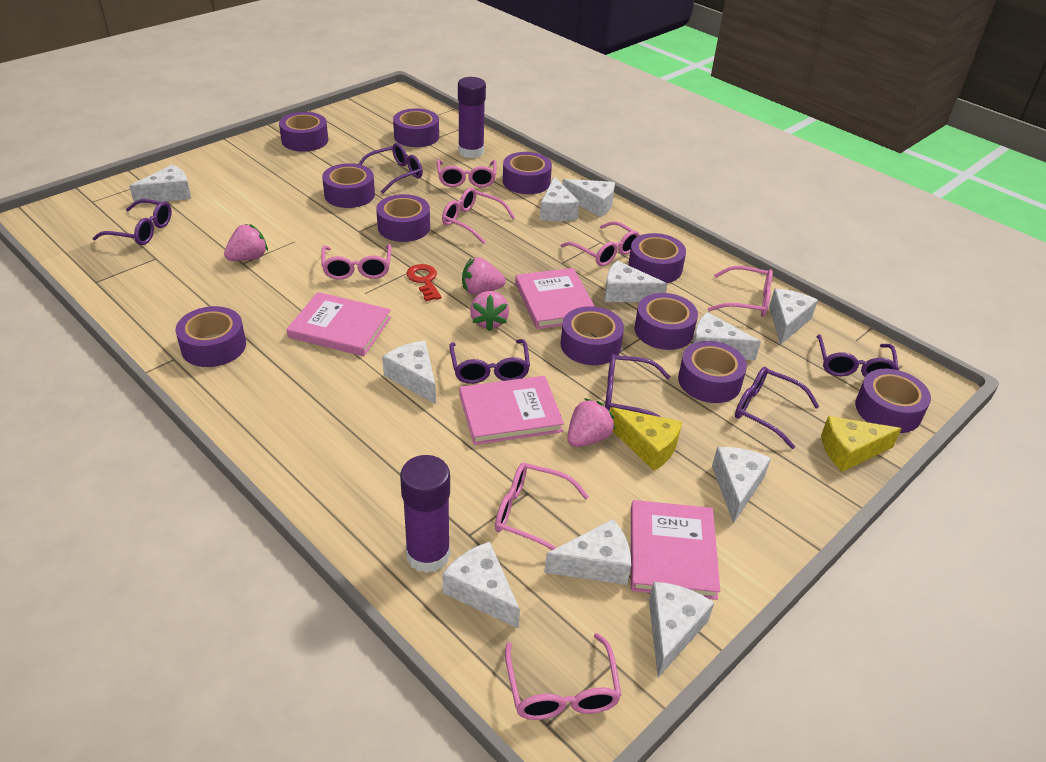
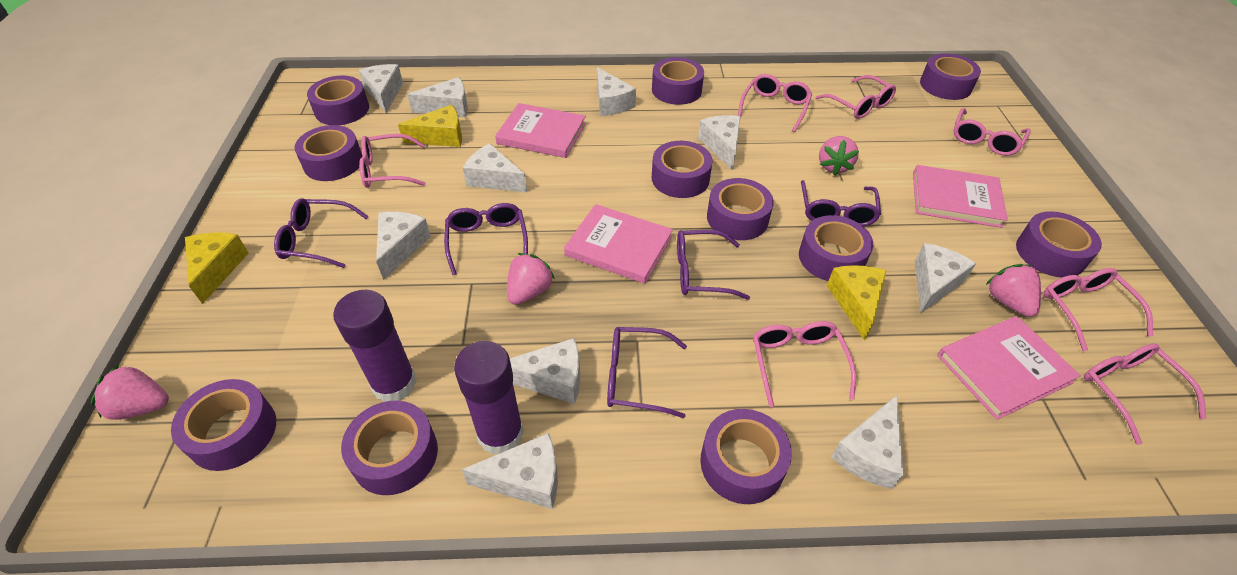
purple glasses: 6 -> 5
red key: 1 -> 0
white cheese: 11 -> 10
yellow cheese: 2 -> 3

